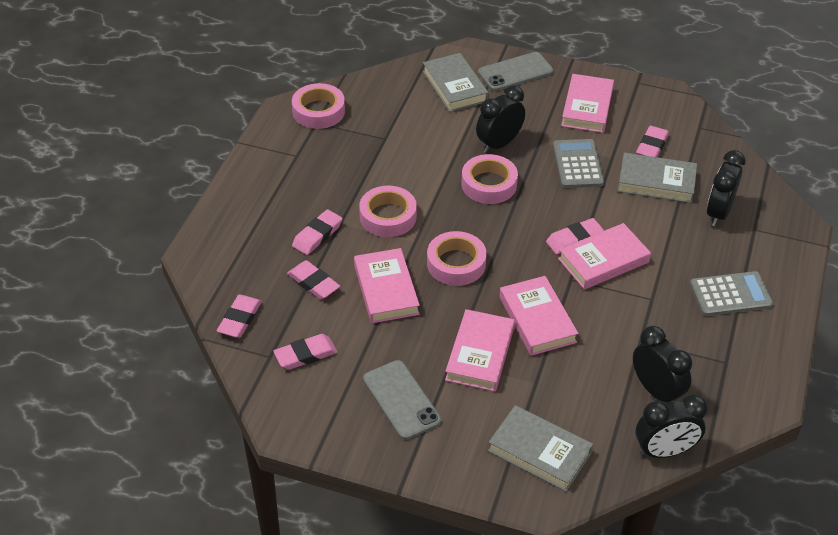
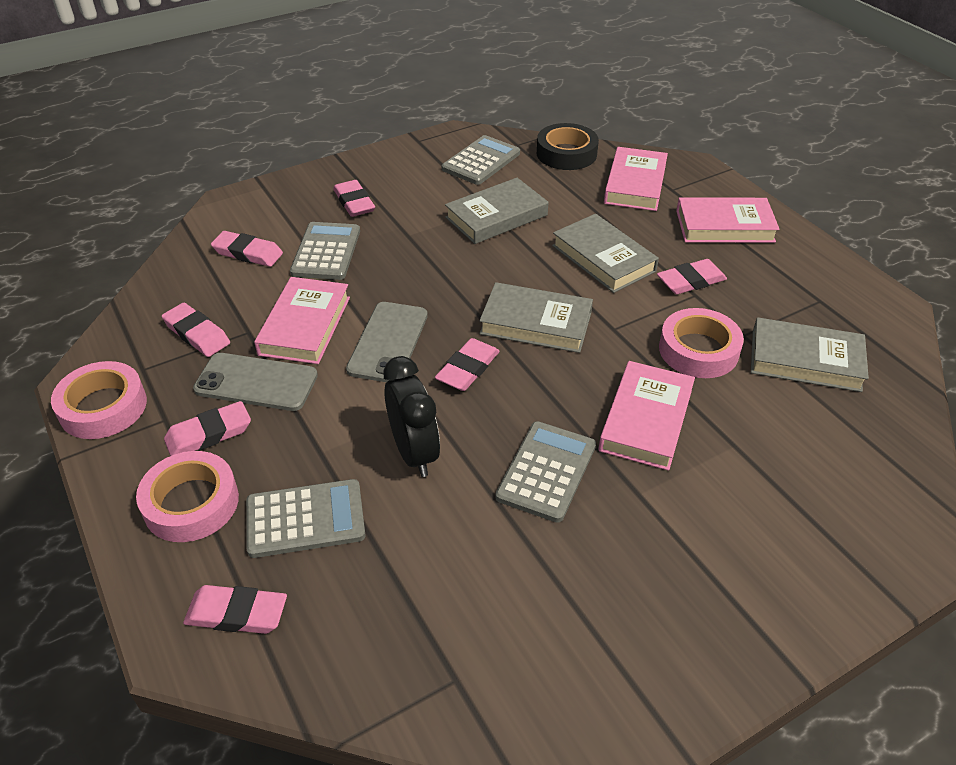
black clock: 4 -> 1
black tape: 0 -> 1
grey book: 3 -> 4
grey calculator: 2 -> 4
pink book: 5 -> 4
pink eraser: 6 -> 7
pink tape: 4 -> 3

